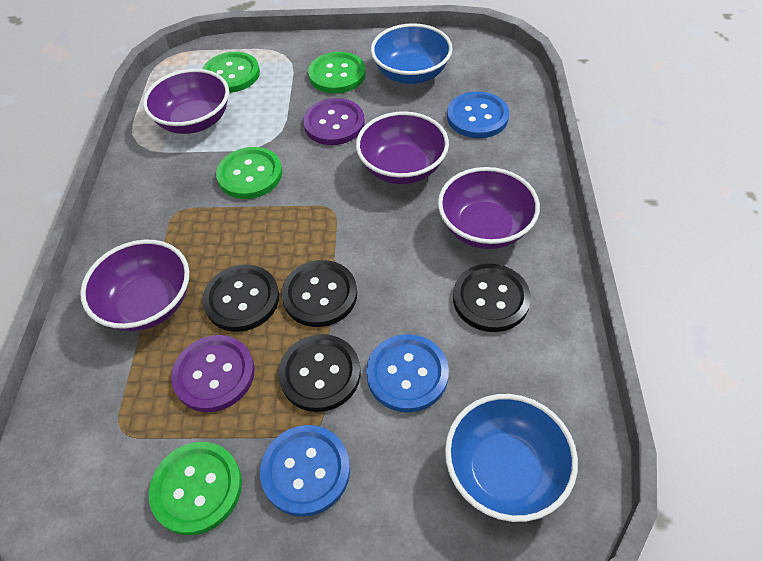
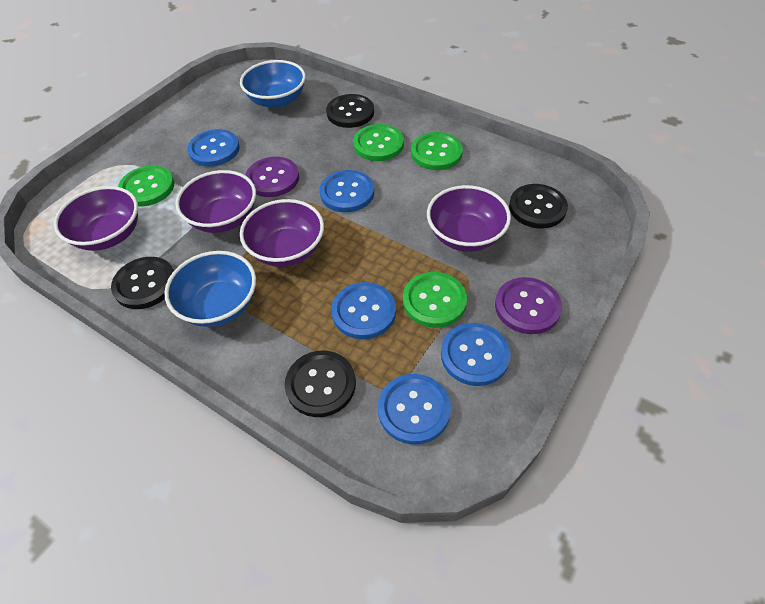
blue button: 3 -> 5

